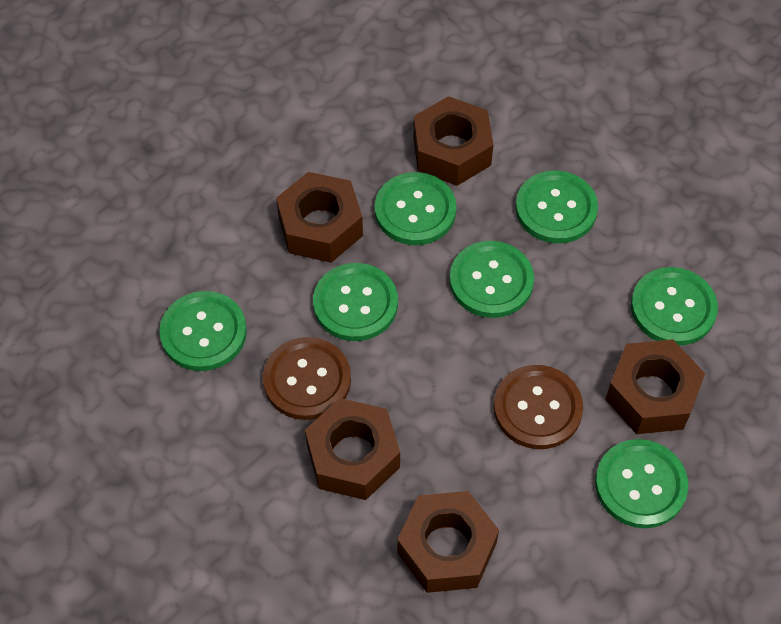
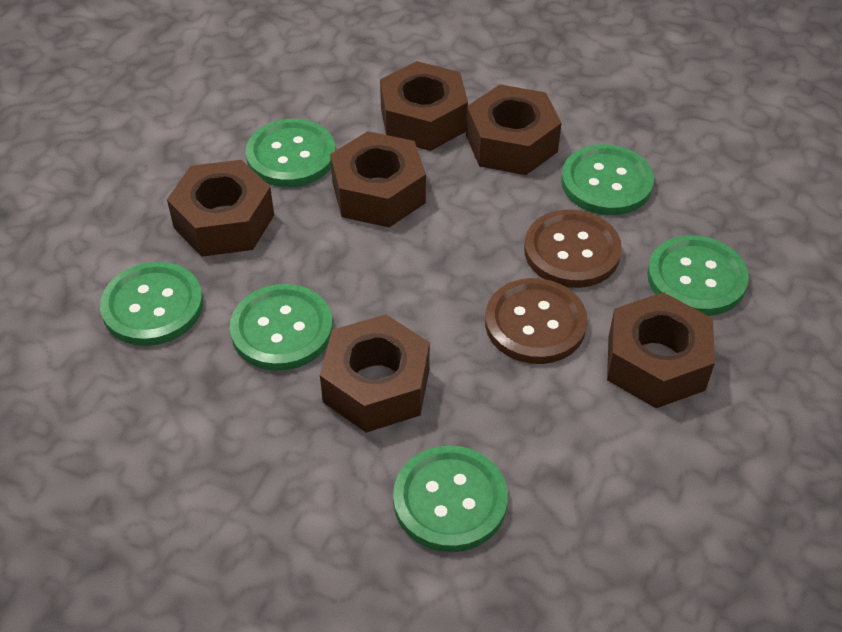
brown nut: 5 -> 6
green button: 7 -> 6

